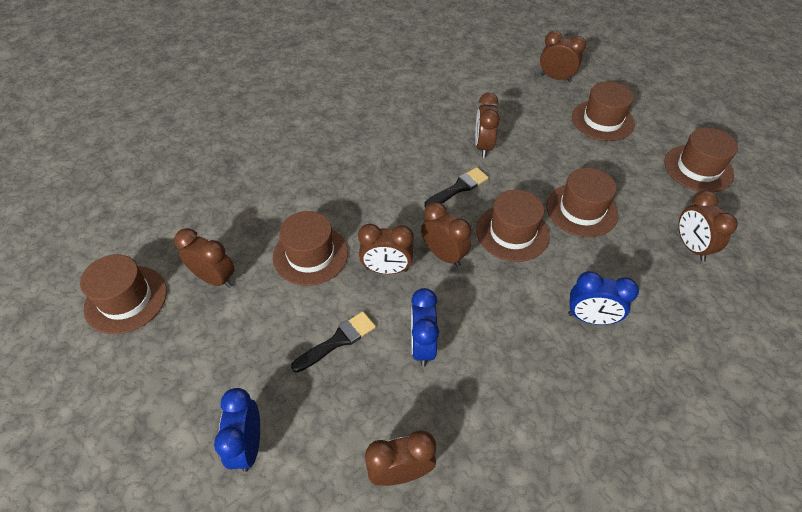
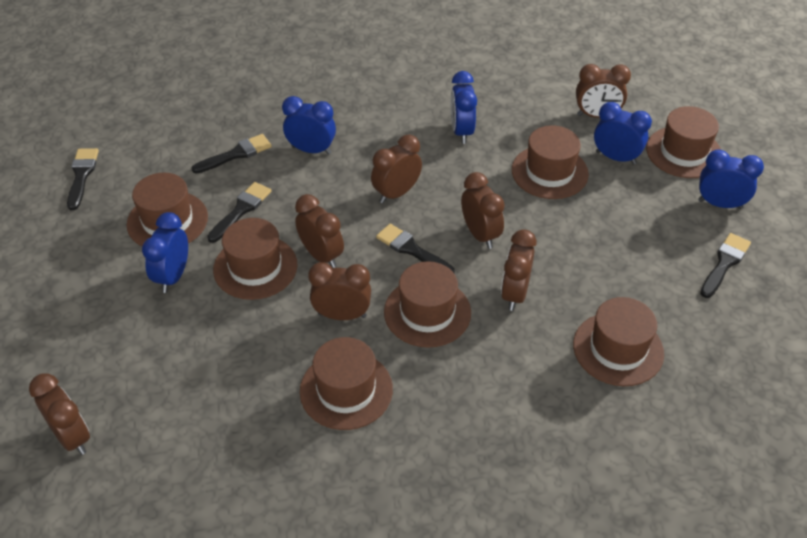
black brush: 2 -> 5
blue clock: 3 -> 5
brown hat: 6 -> 7

